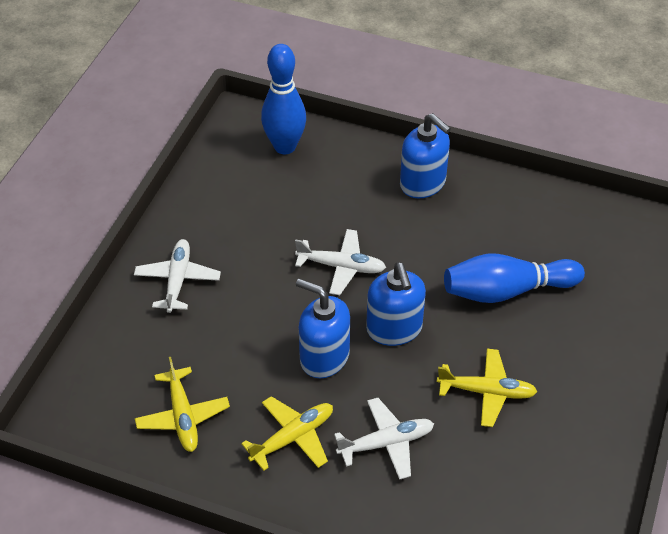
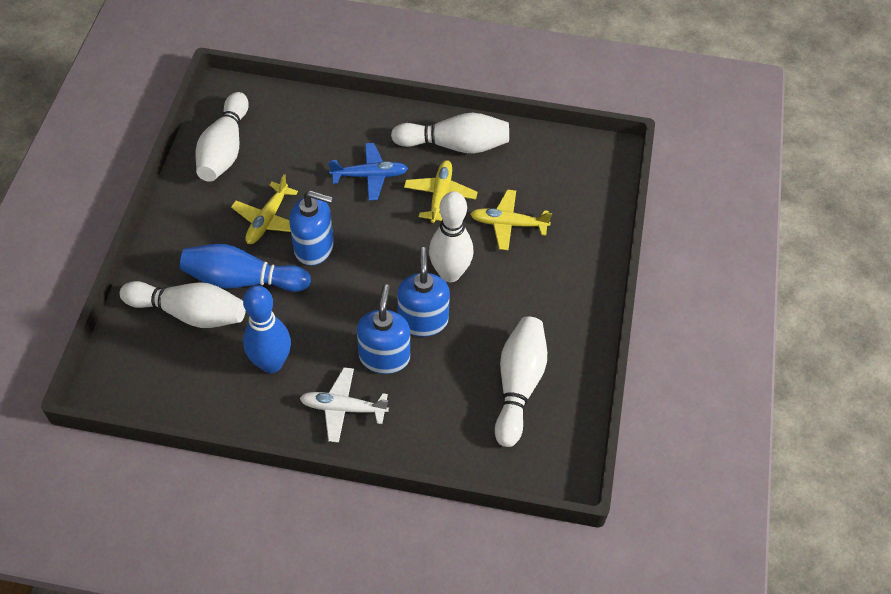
blue plane: 0 -> 1
white bowling pin: 0 -> 5
white plane: 3 -> 1

